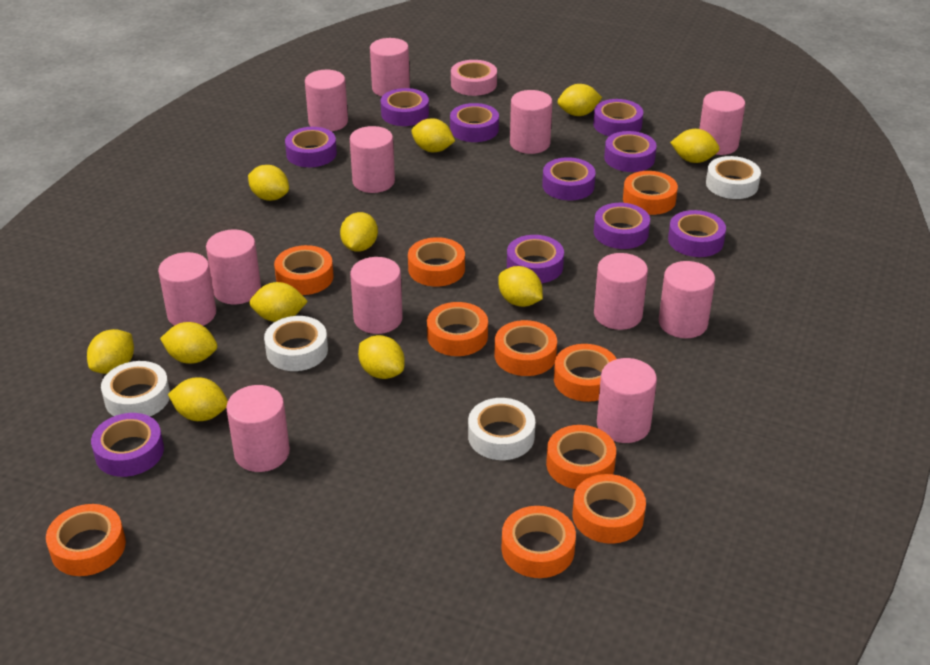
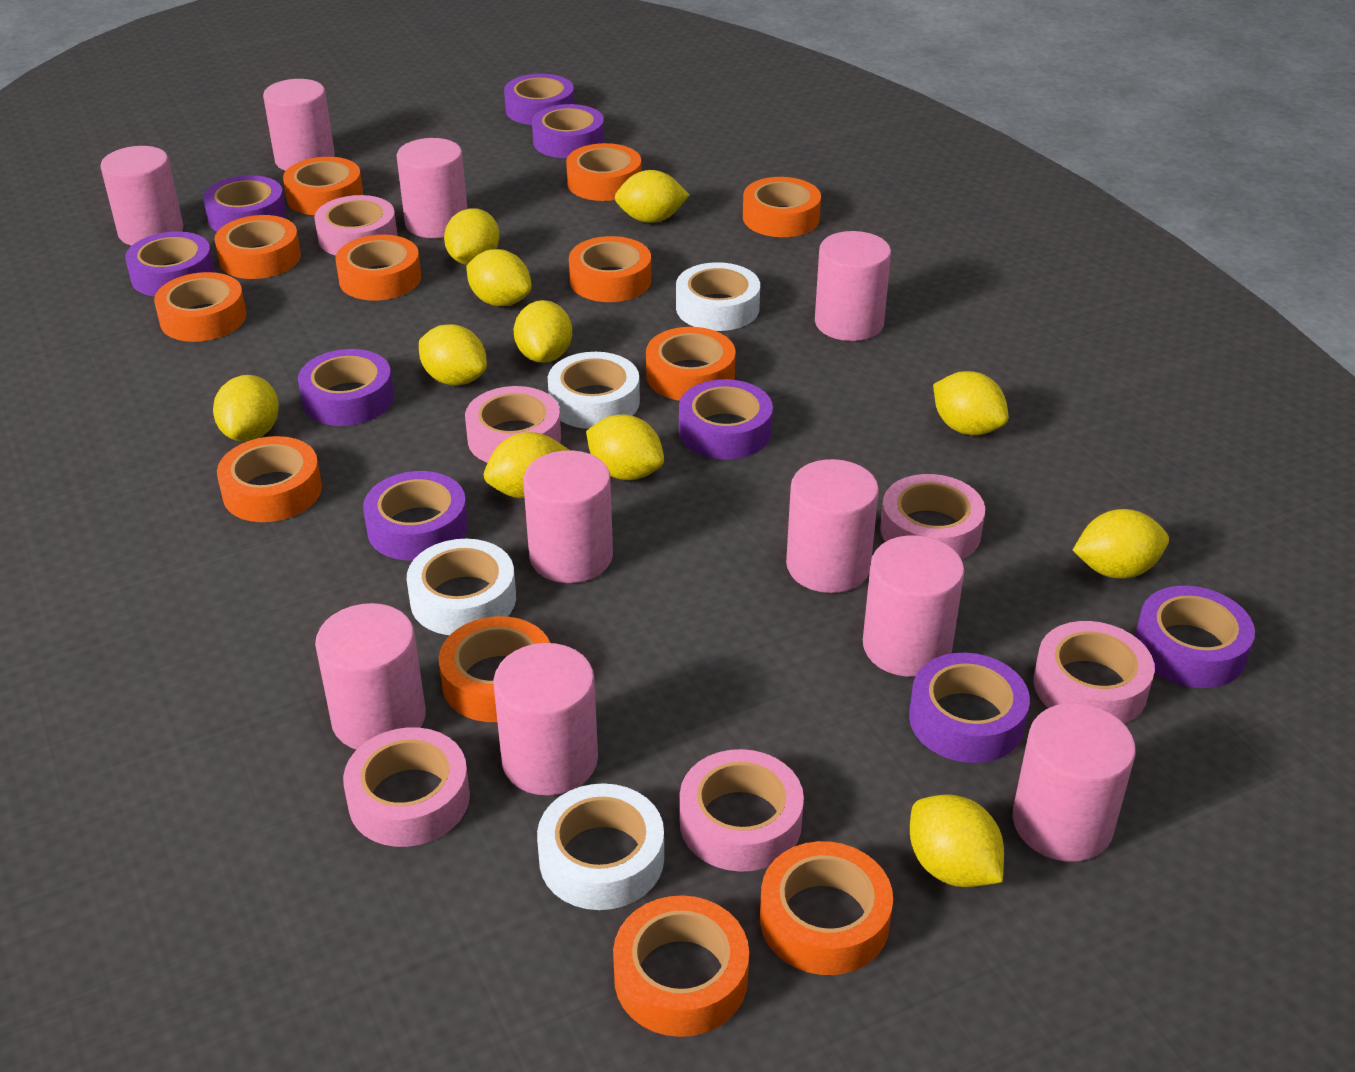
orange tape: 10 -> 12
pink cylinder: 12 -> 10
pink tape: 1 -> 6
purple tape: 10 -> 9

